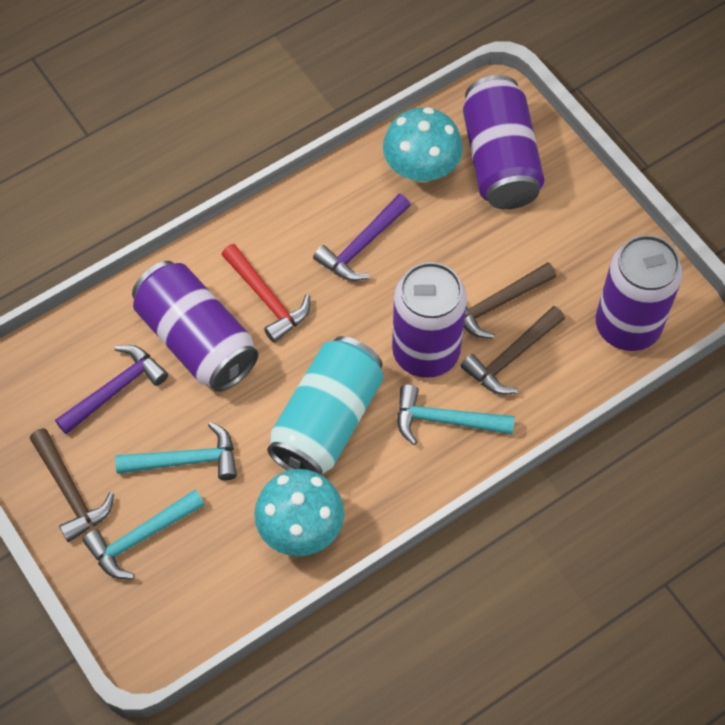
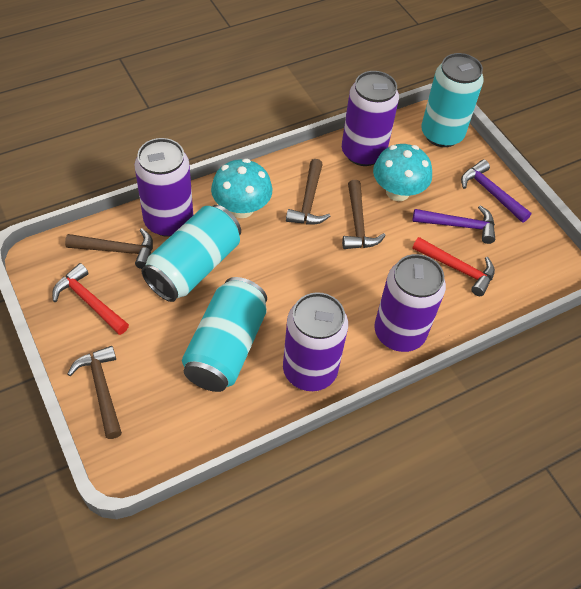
brown hammer: 3 -> 4
red hammer: 1 -> 2
turquoise can: 1 -> 3
turquoise hammer: 3 -> 0

